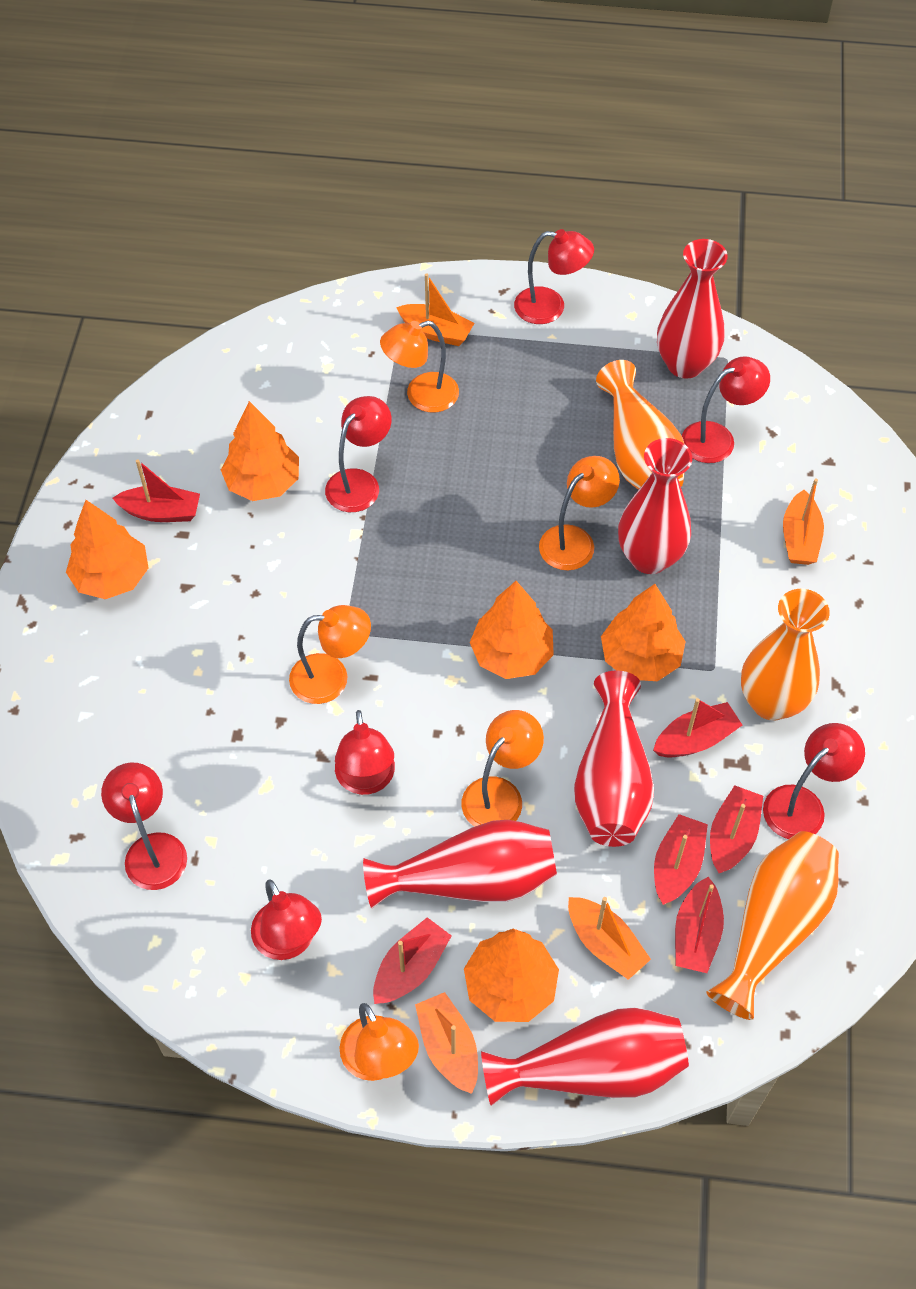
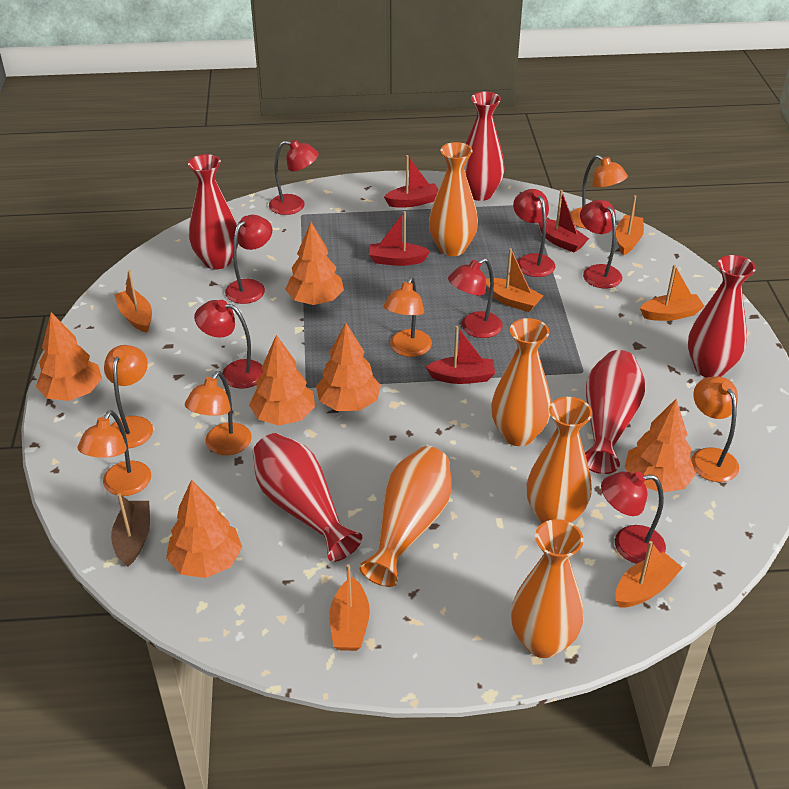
brown boat: 0 -> 1
orange boat: 4 -> 6
orange lamp: 5 -> 6
orange tree: 5 -> 6
orange vase: 3 -> 5
red boat: 6 -> 4

